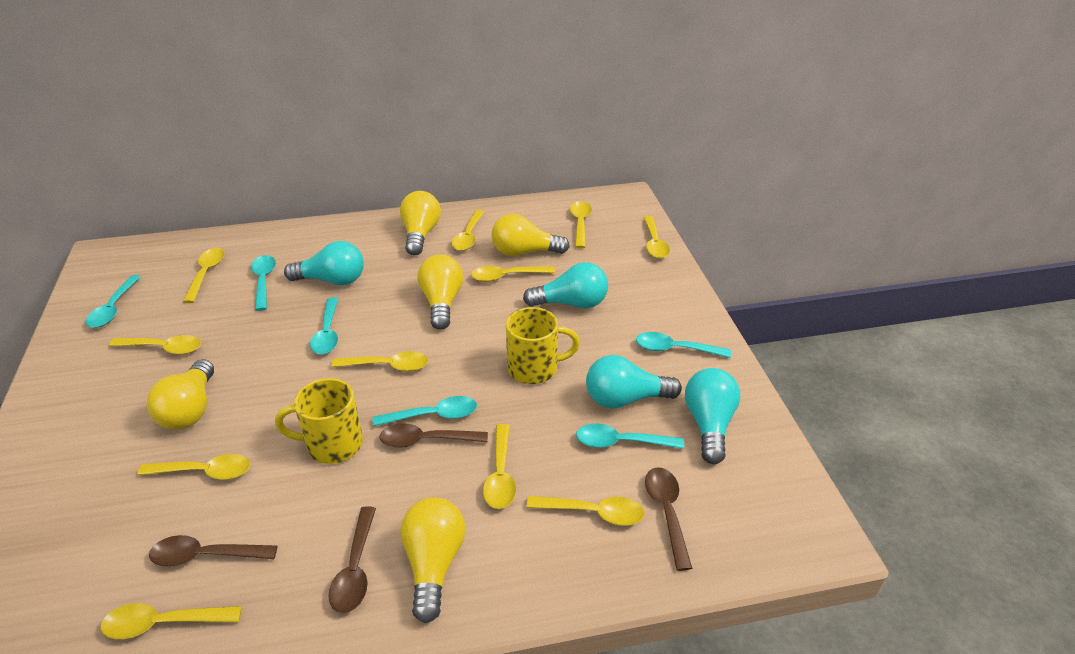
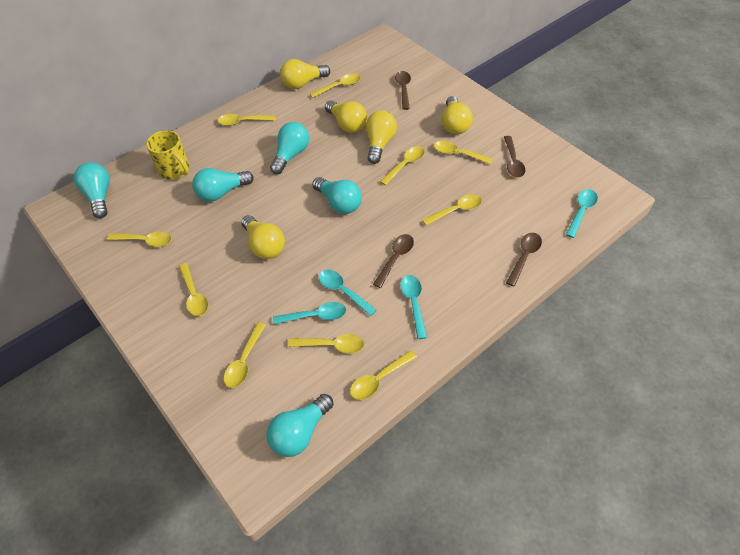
turquoise light bulb: 4 -> 5
turquoise spoon: 6 -> 4
yellow mug: 2 -> 1
yellow spoon: 11 -> 10

